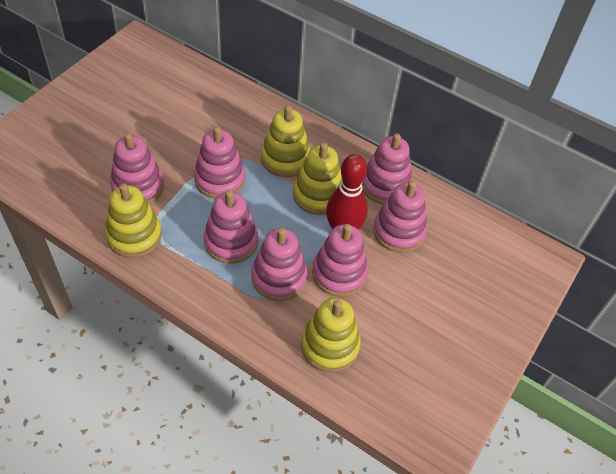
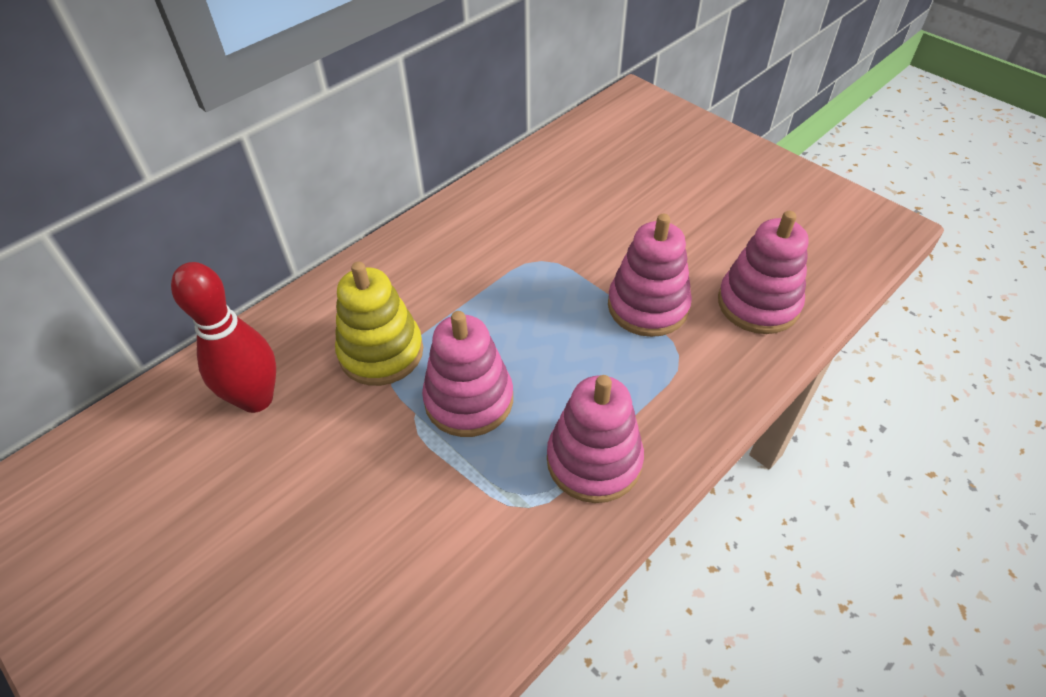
pink stacking toy: 7 -> 4
yellow stacking toy: 4 -> 1

